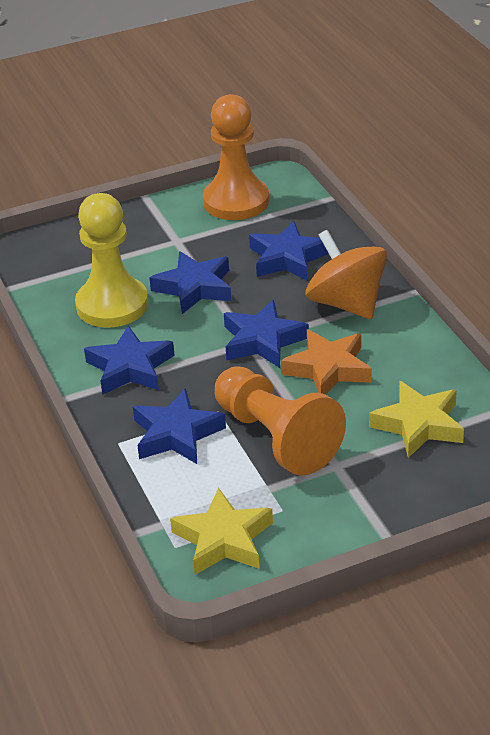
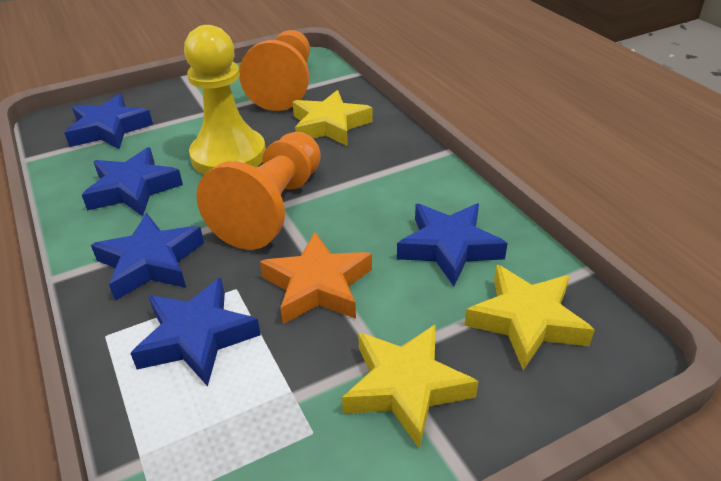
orange spinning top: 1 -> 0
yellow star: 2 -> 3

